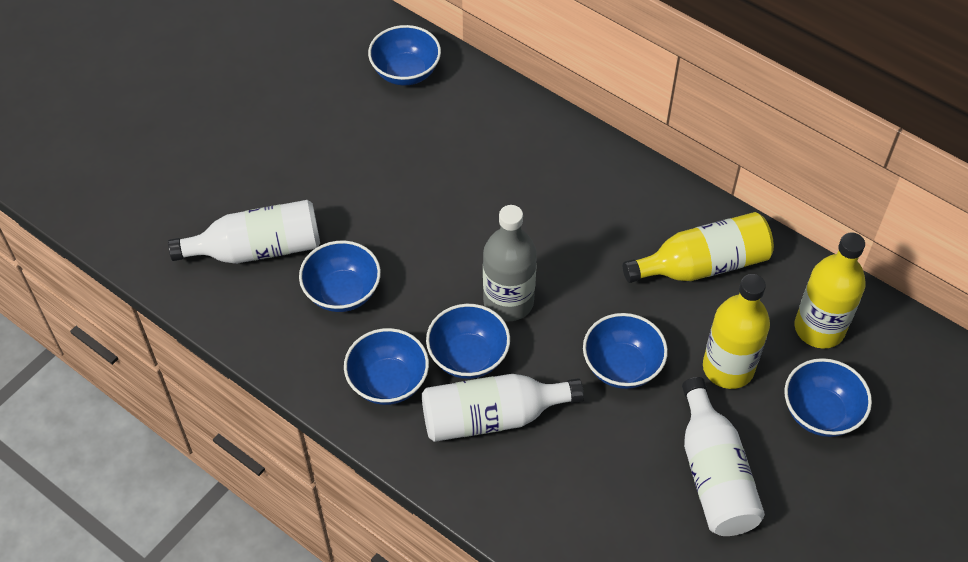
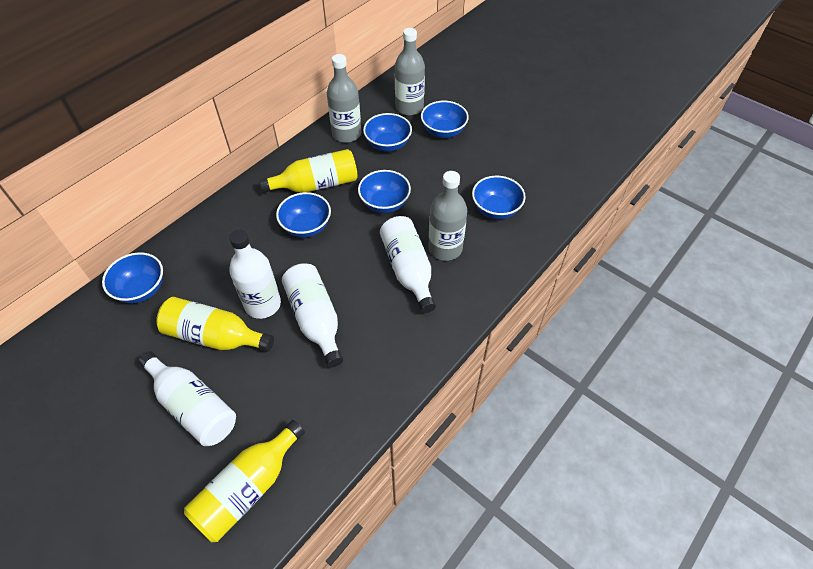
grey bottle: 1 -> 3
white bottle: 3 -> 4

